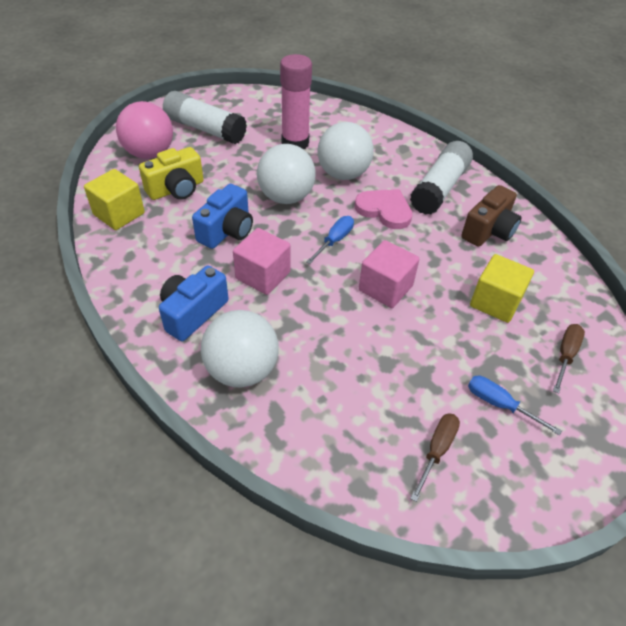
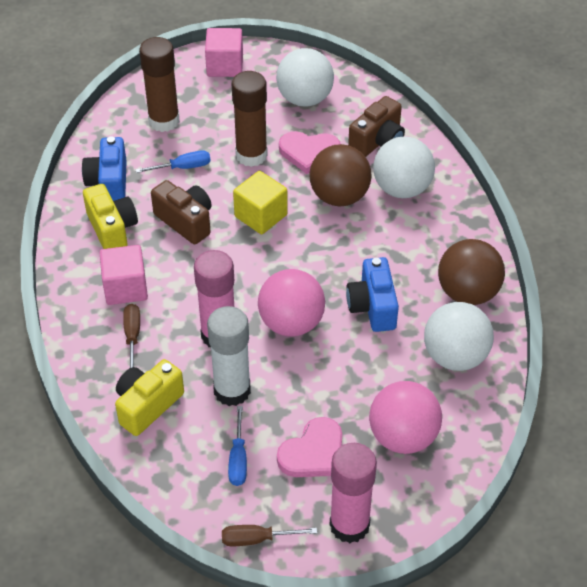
brown ball: 0 -> 2
brown camera: 1 -> 2
brown glue stick: 0 -> 2
pink ball: 1 -> 2
pink glue stick: 1 -> 2
pink heart: 1 -> 2
white glue stick: 2 -> 1
yellow camera: 1 -> 2
yellow cube: 2 -> 1

